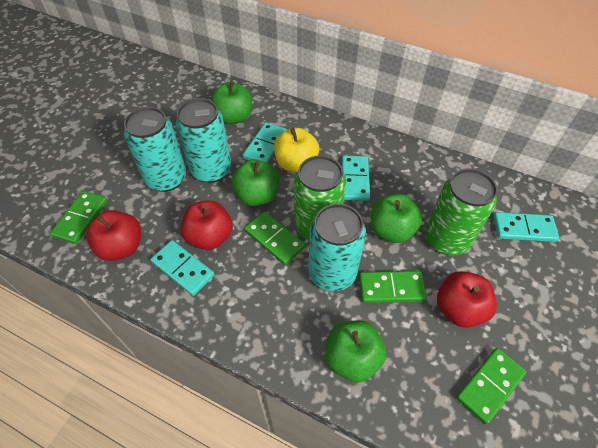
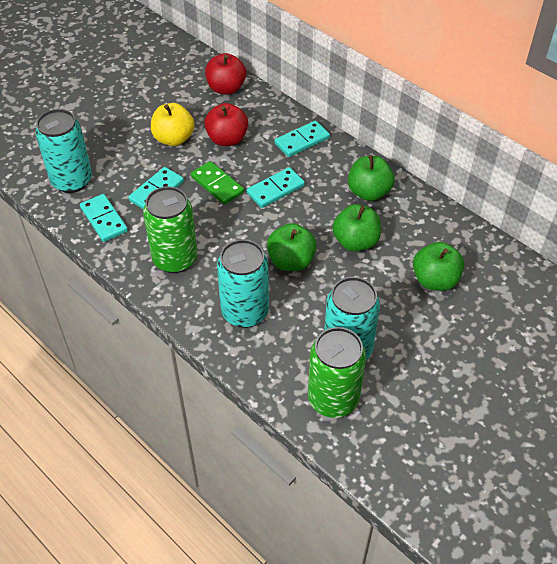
green domino: 4 -> 1
red apple: 3 -> 2

